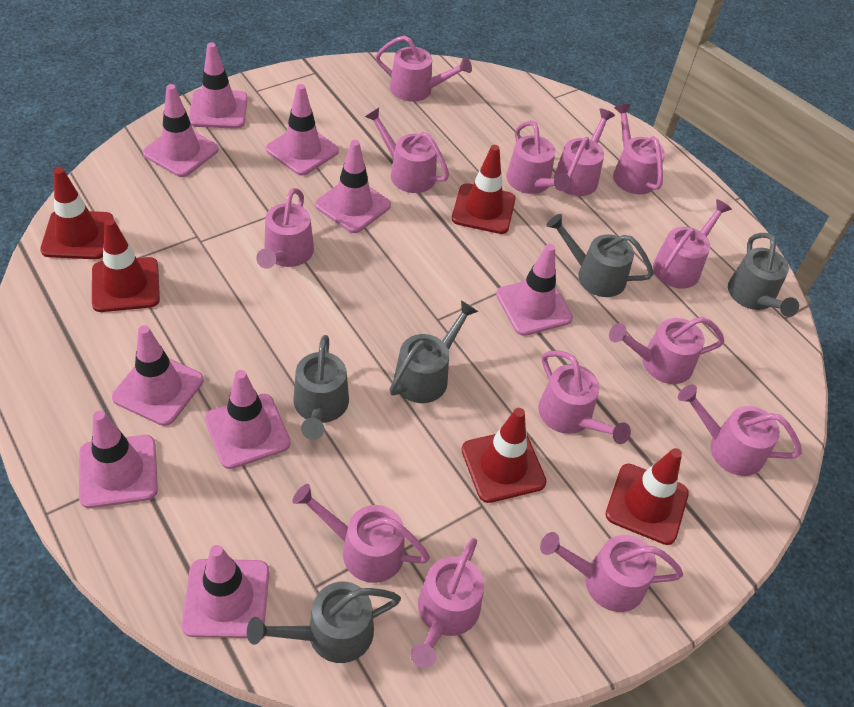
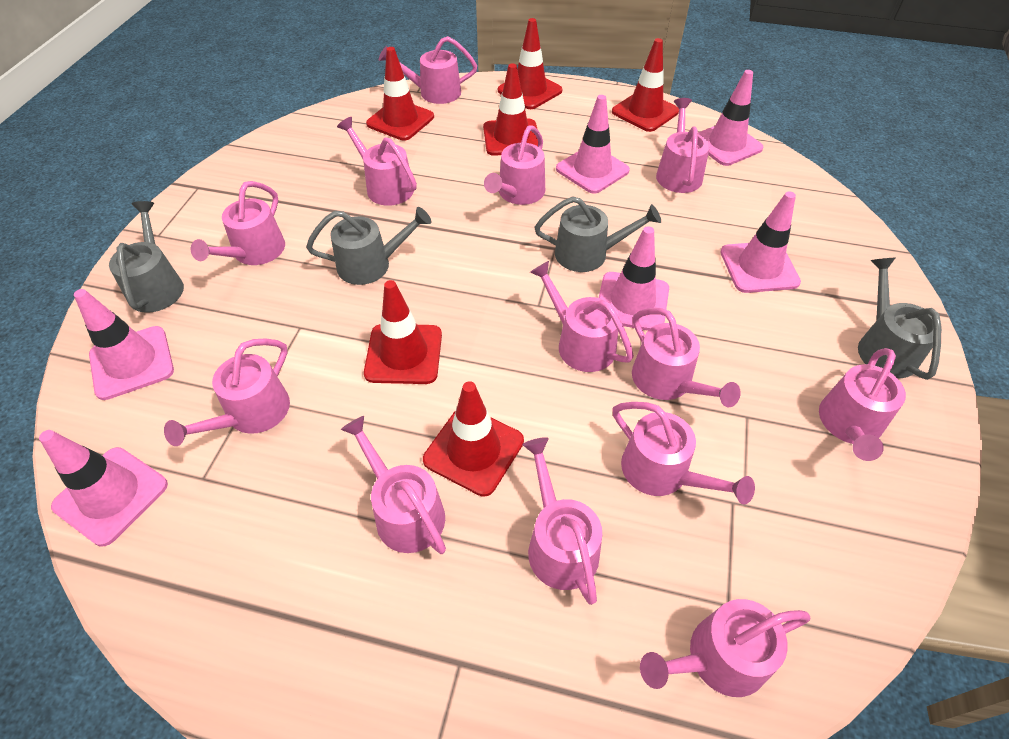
grey watering can: 5 -> 4
pink traffic cone: 9 -> 6
red traffic cone: 5 -> 6

